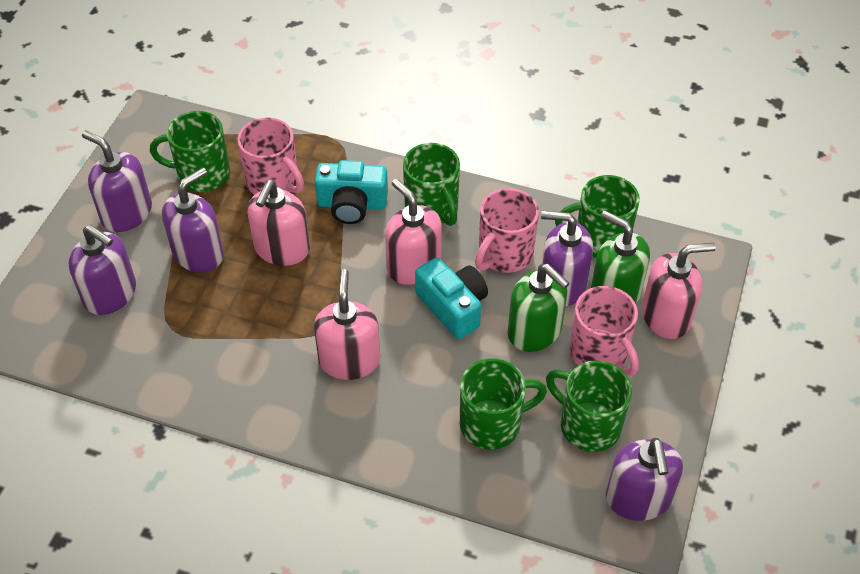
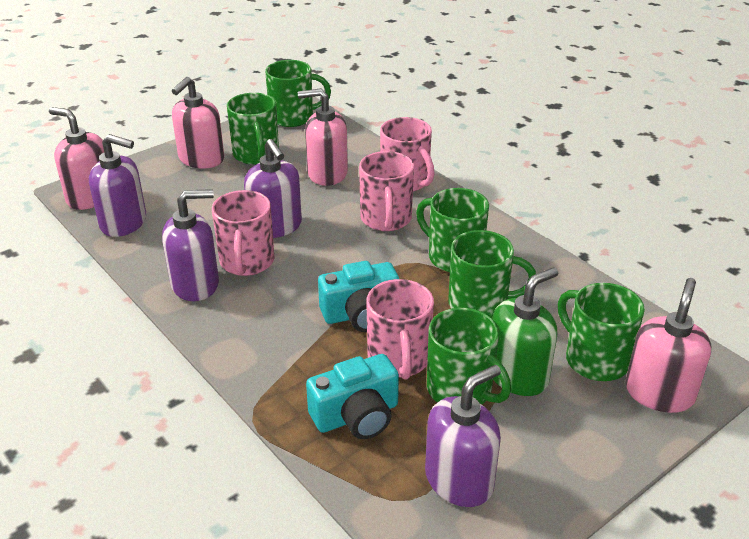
green mug: 5 -> 6
green soap dispenser: 2 -> 1
pink mug: 3 -> 4
purple soap dispenser: 5 -> 4

